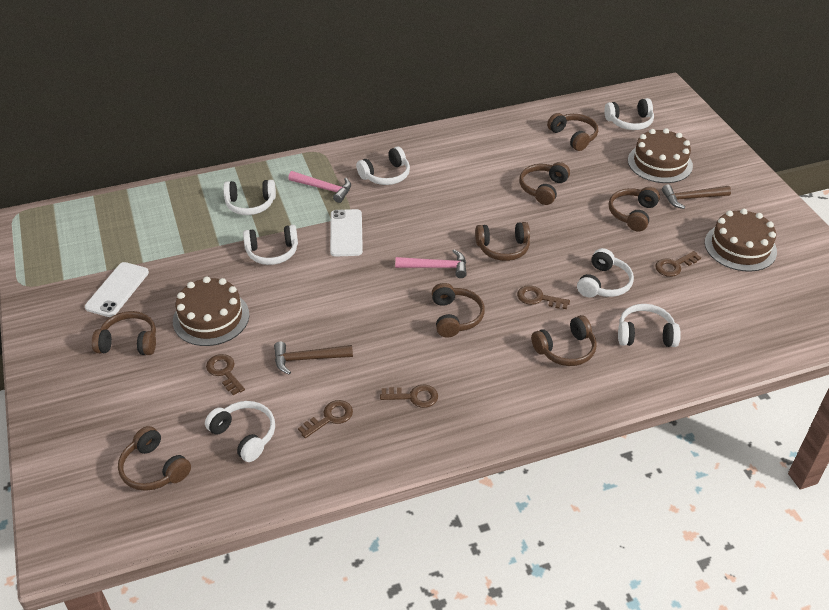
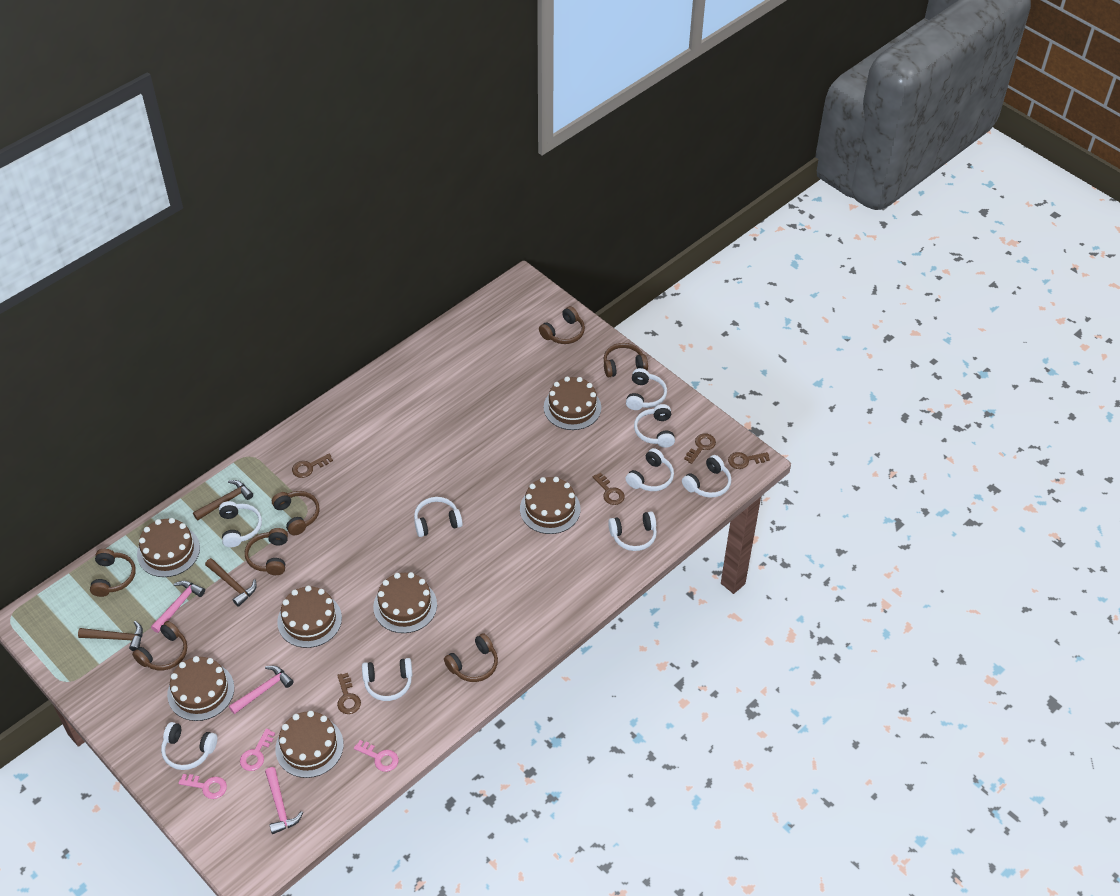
brown cake: 3 -> 7
brown hammer: 2 -> 3
brown headphones: 8 -> 7
pink hammer: 2 -> 3
pink key: 0 -> 3
white headphones: 7 -> 9
white phone: 2 -> 0

